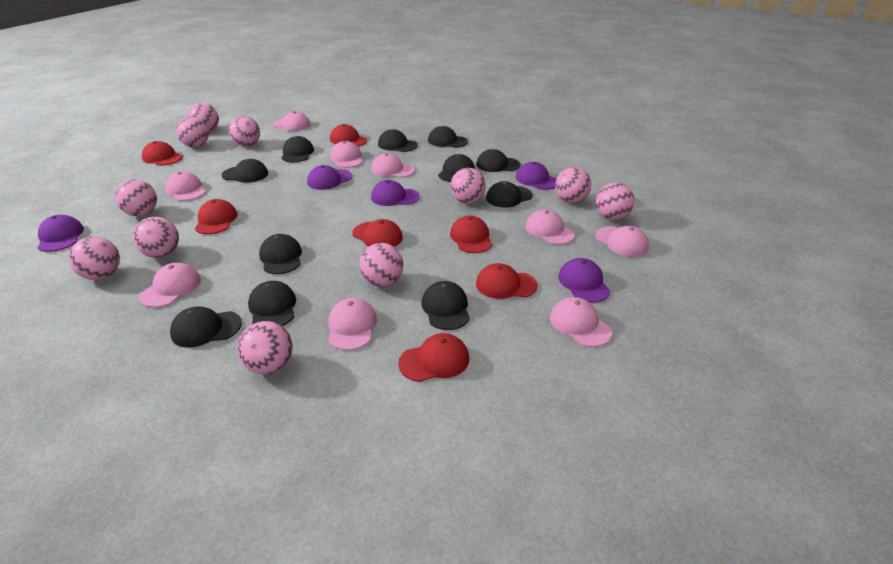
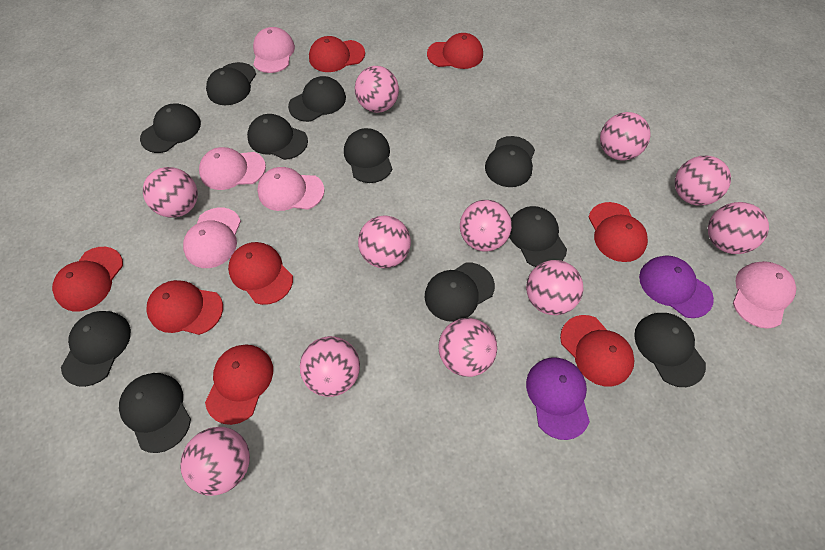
pink cap: 9 -> 5
purple cap: 5 -> 2
red cap: 7 -> 8

